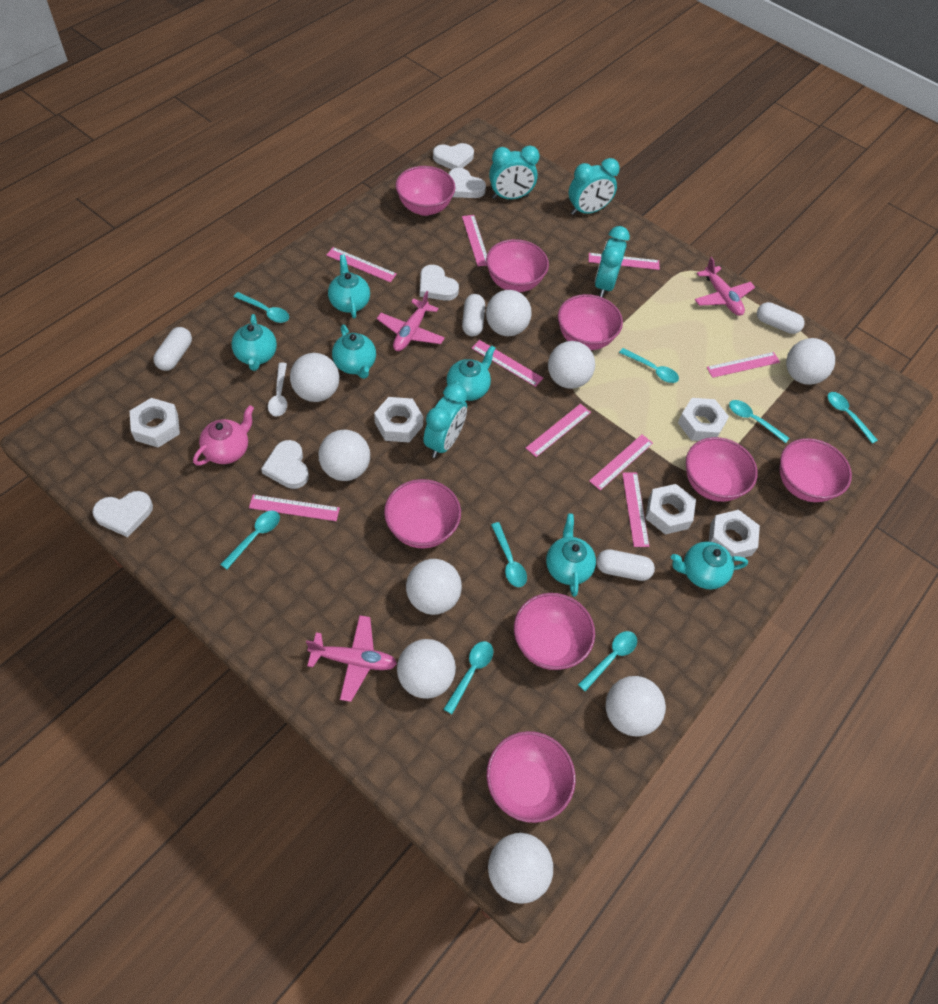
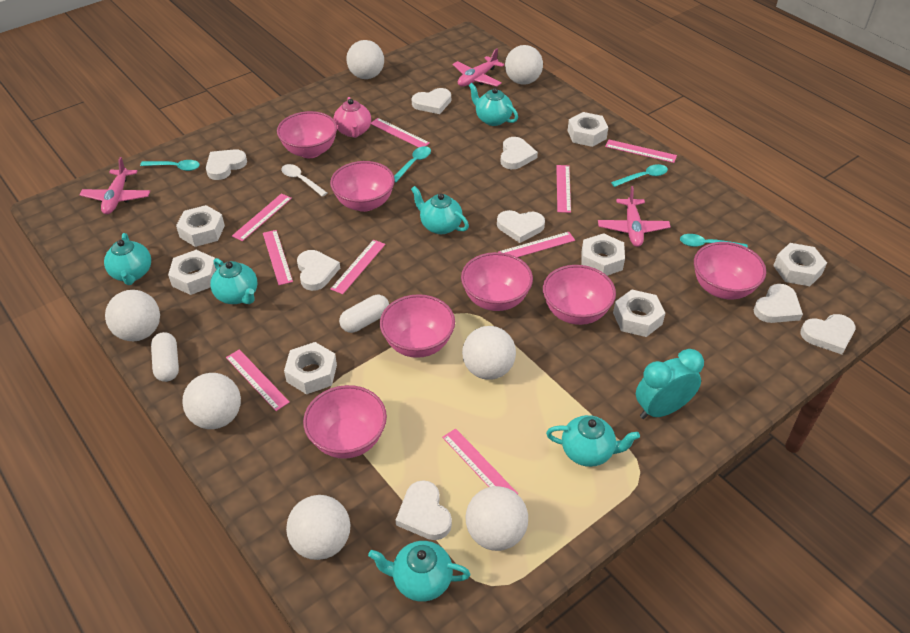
pink bowl: 8 -> 7
turquoise clock: 4 -> 1
turquoise spoon: 8 -> 4
white ball: 9 -> 7
white capsule: 4 -> 2
white heart: 5 -> 8
white nut: 5 -> 7

